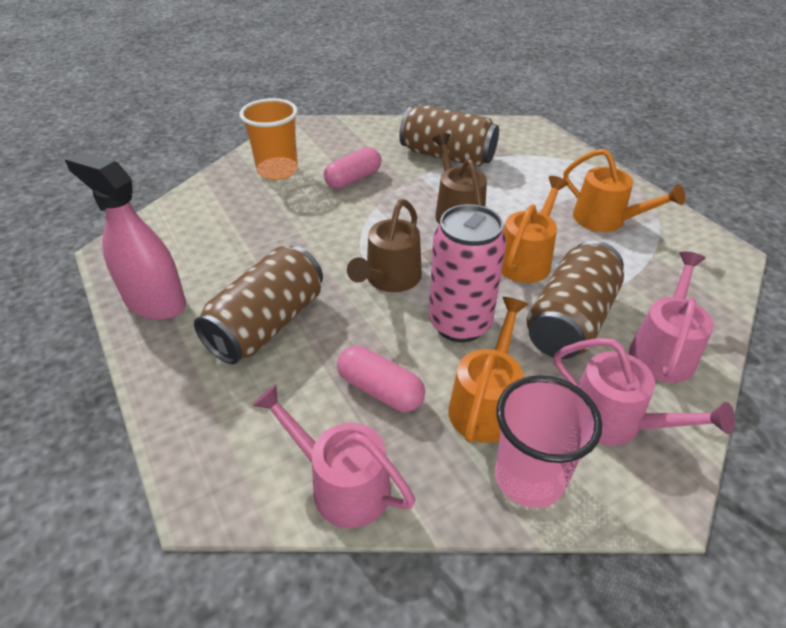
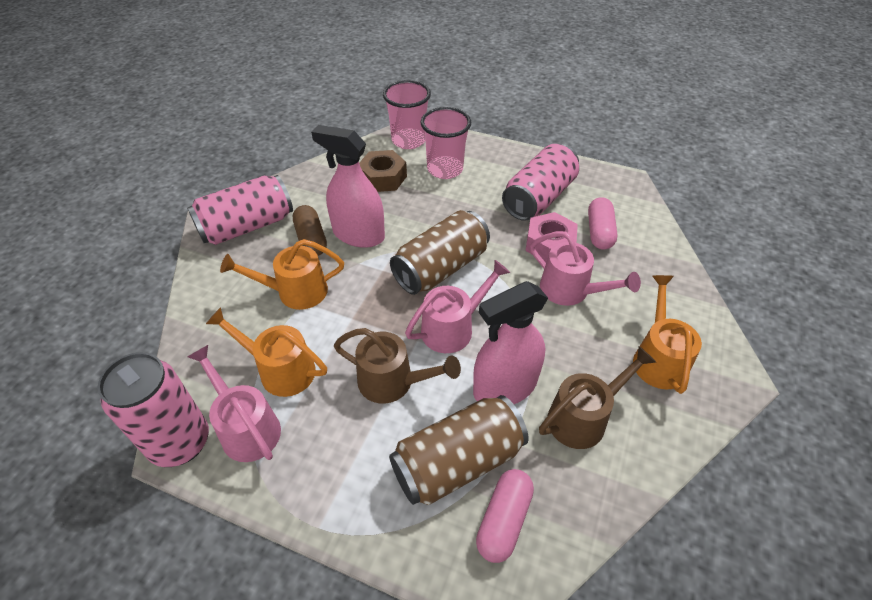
brown can: 3 -> 2
brown capsule: 0 -> 1
brown nut: 0 -> 1
orange cup: 1 -> 0
pink can: 1 -> 3
pink cup: 1 -> 2
pink nut: 0 -> 1
pink spray bottle: 1 -> 2

